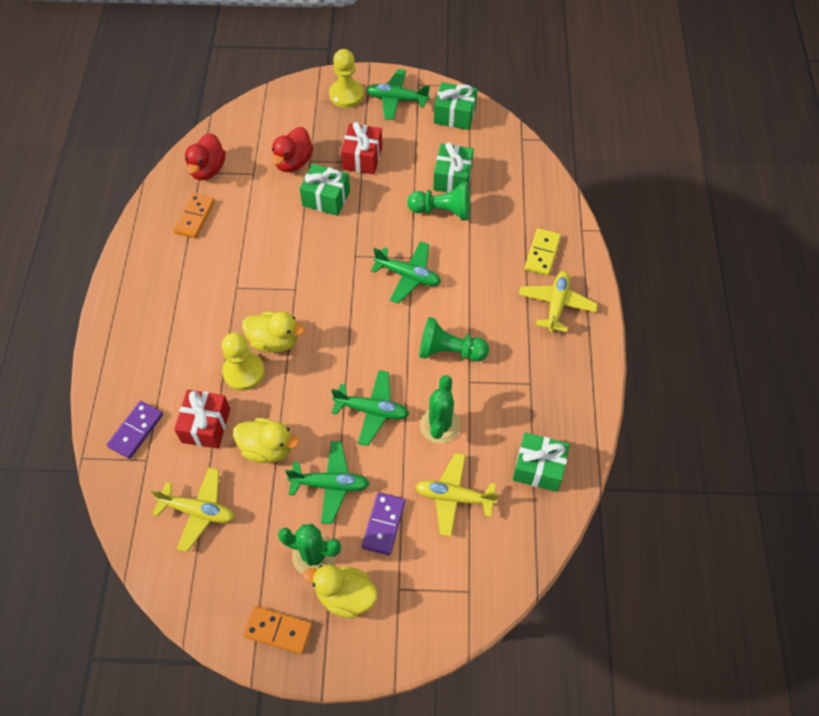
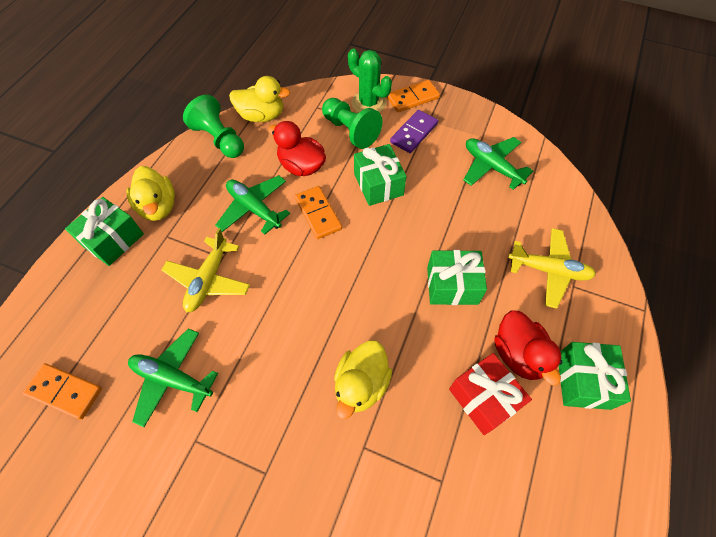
green cactus: 2 -> 1
green plane: 4 -> 3
orange domino: 2 -> 3
purple domino: 2 -> 1
red gift: 2 -> 1
yellow domino: 1 -> 0
yellow pawn: 2 -> 0
yellow plane: 3 -> 2

